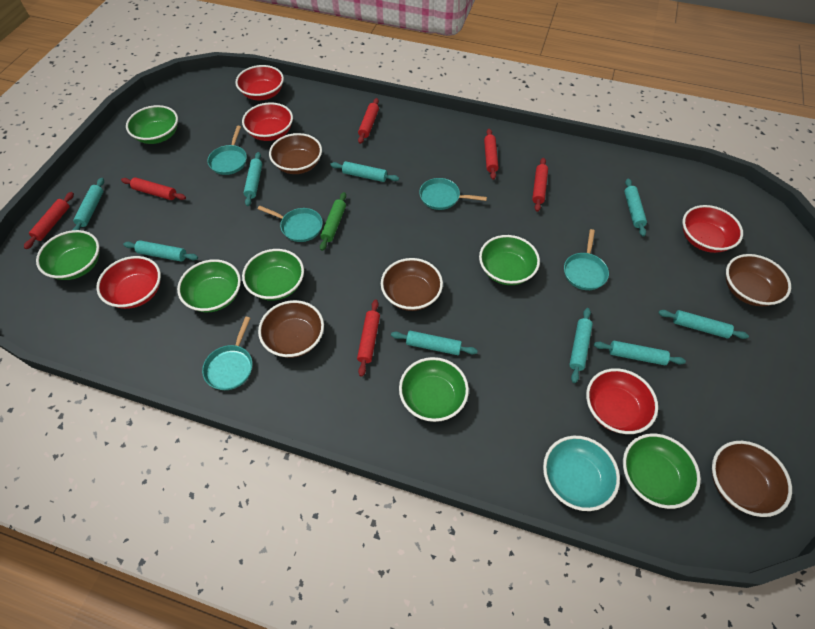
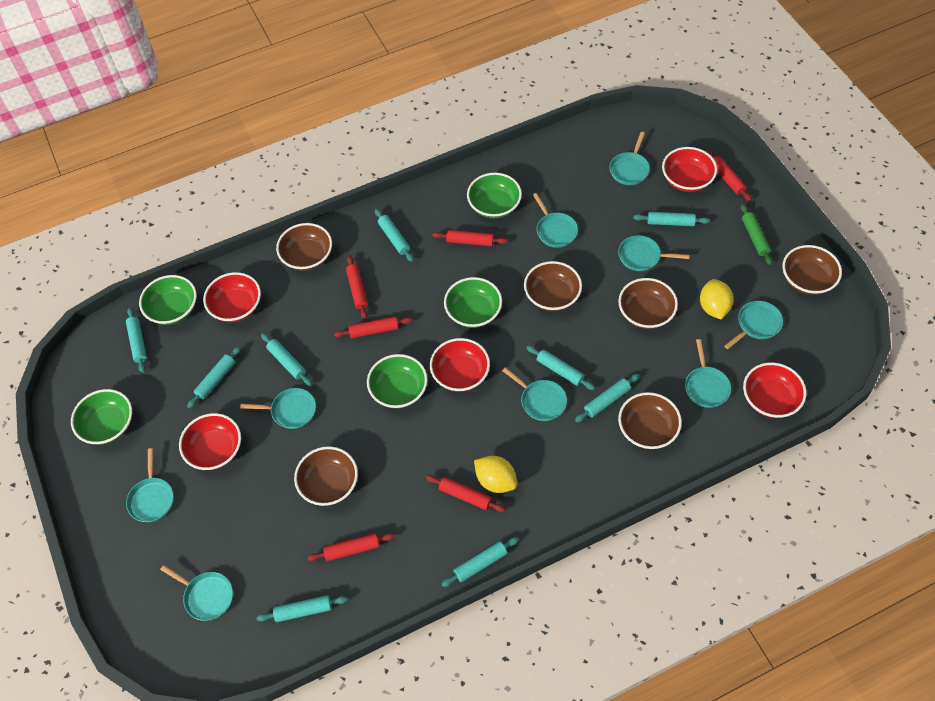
brown bowl: 5 -> 6
green bowl: 7 -> 5
turquoise bowl: 1 -> 0
turquoise pan: 5 -> 9
yellow lemon: 0 -> 2

